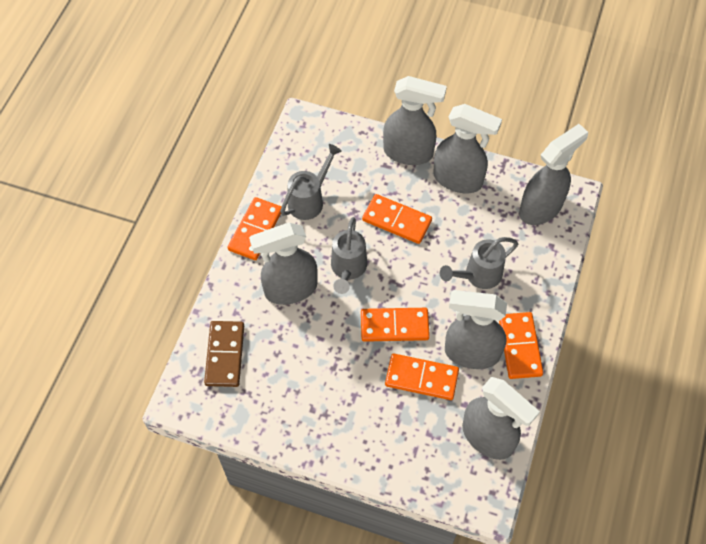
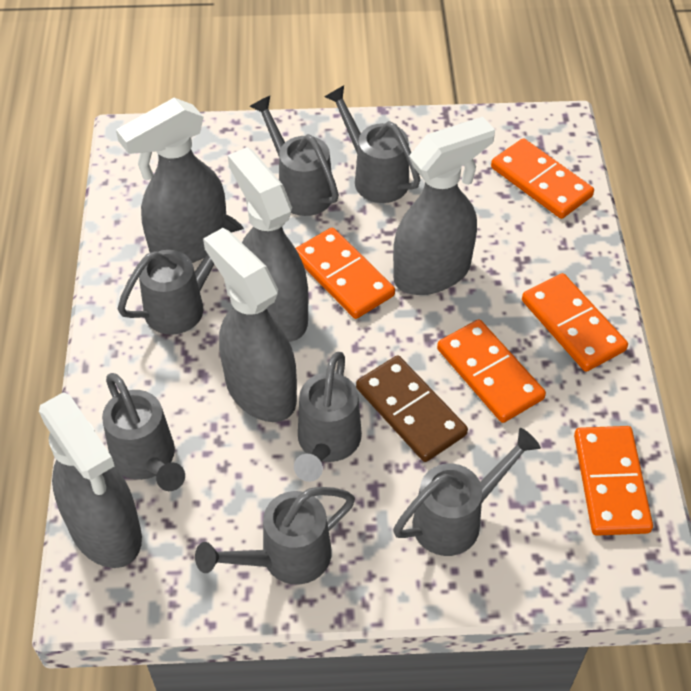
grey spray bottle: 6 -> 5
grey watering can: 3 -> 7

